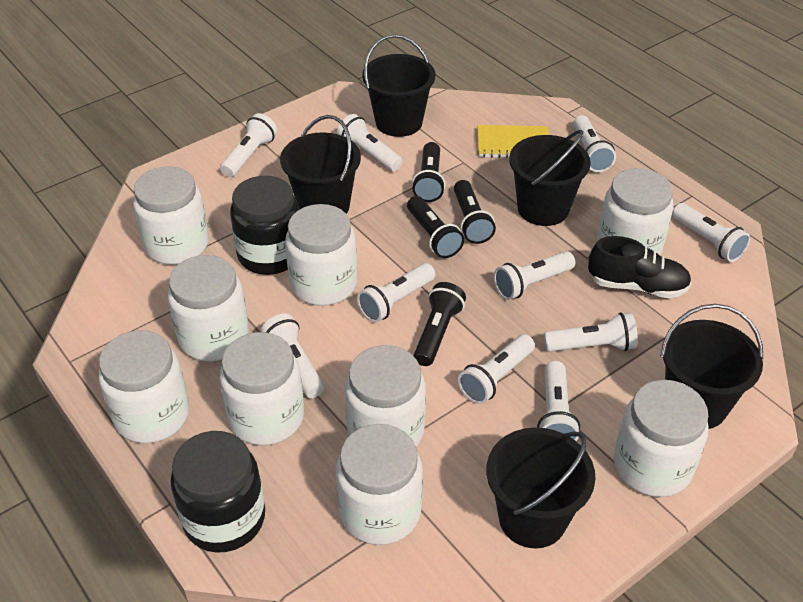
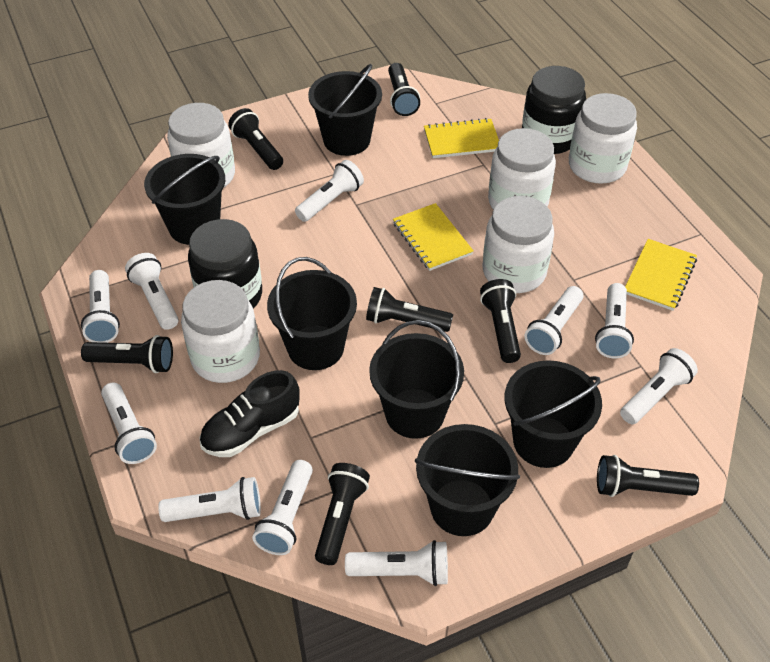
black bucket: 5 -> 6
black flashlight: 4 -> 7
white jar: 9 -> 5
yellow notebook: 1 -> 3

